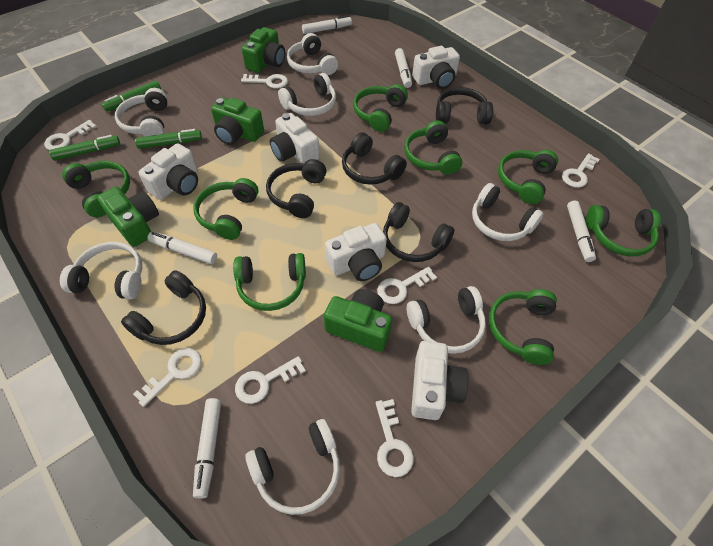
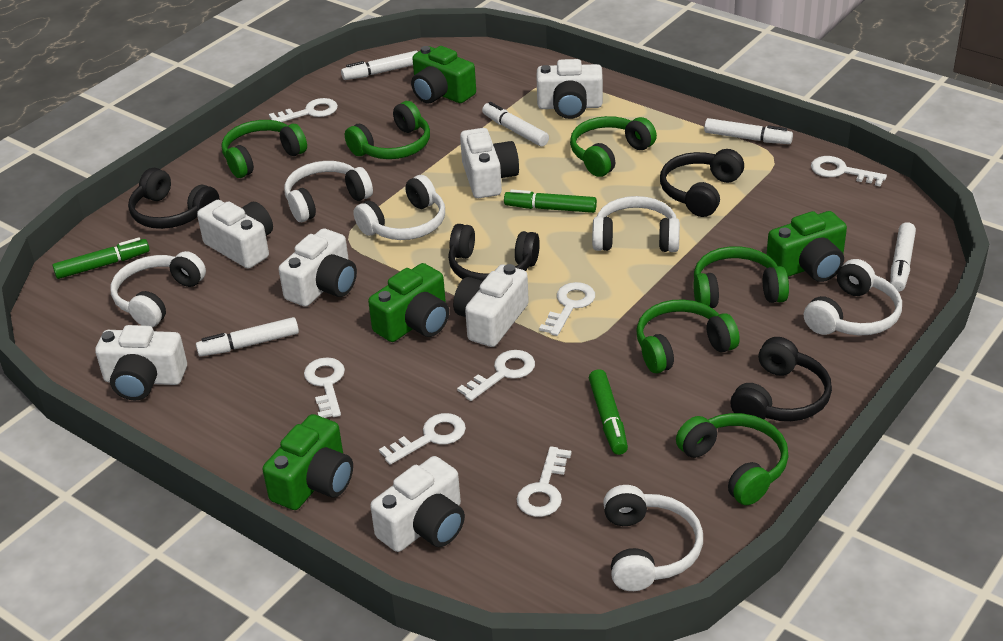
black headphones: 5 -> 4
green headphones: 8 -> 6
white camera: 5 -> 7
white headphones: 7 -> 6

